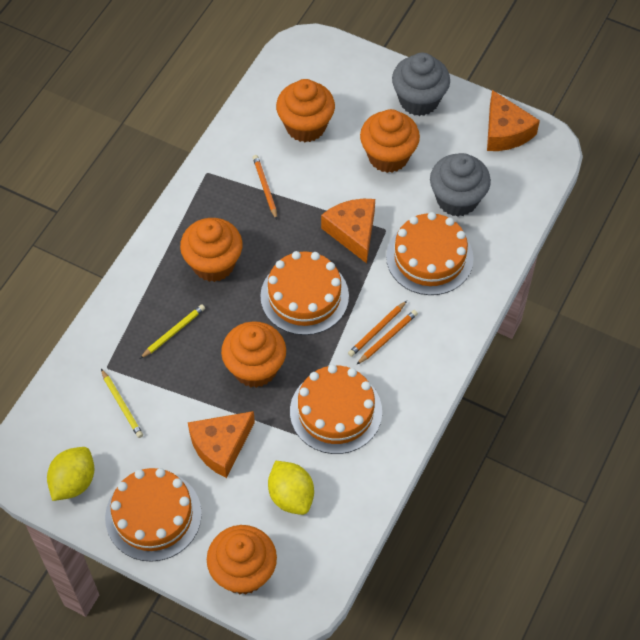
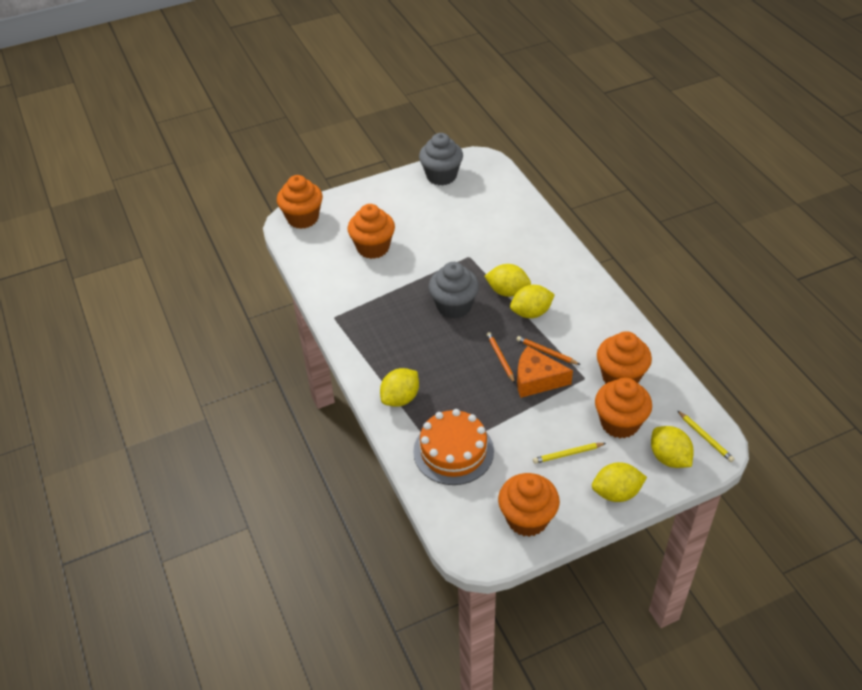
orange cake: 4 -> 1
orange cheese: 3 -> 1
orange pencil: 3 -> 2
yellow lemon: 2 -> 5

